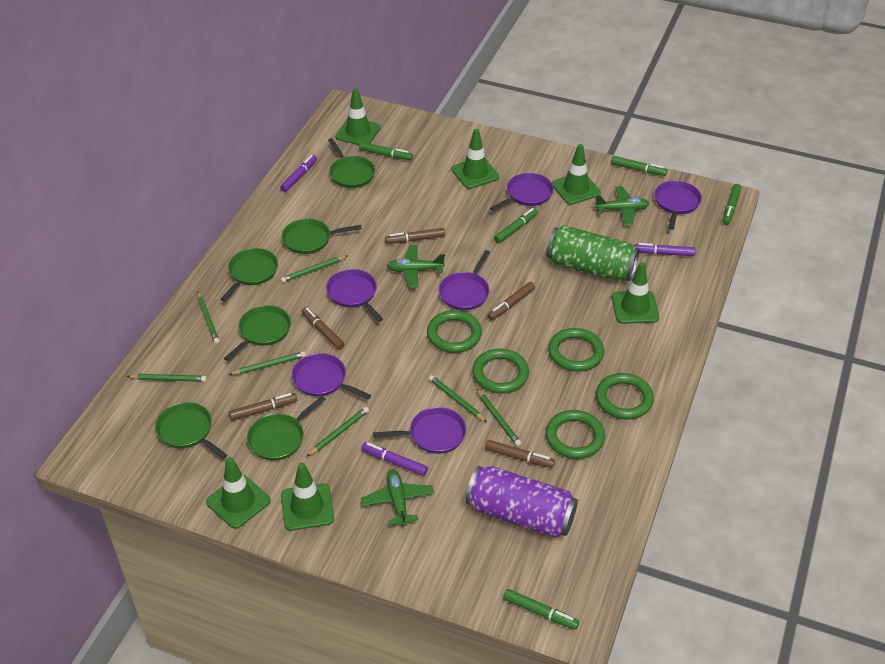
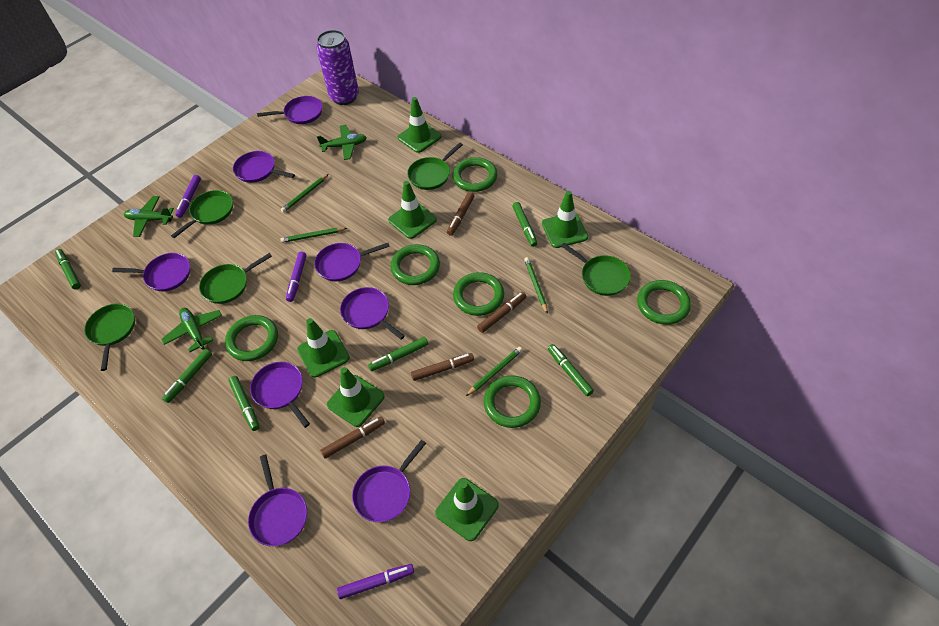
brown marker: 5 -> 4
green can: 1 -> 0
green marker: 5 -> 6
green pan: 6 -> 5
green pencil: 7 -> 4
green ring: 5 -> 6
purple pan: 6 -> 8

